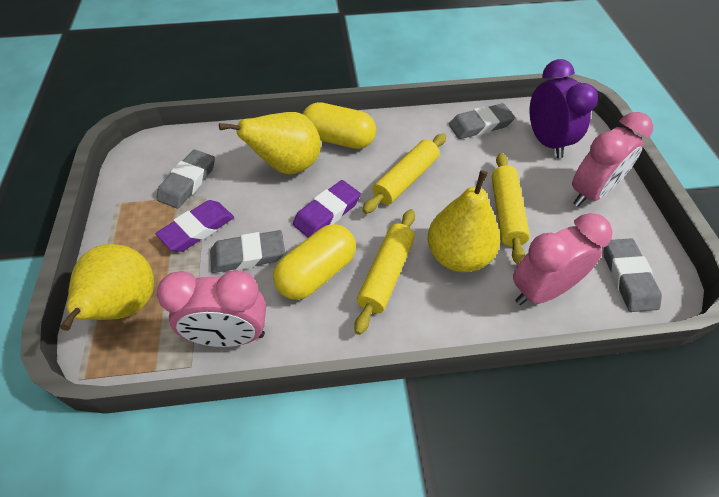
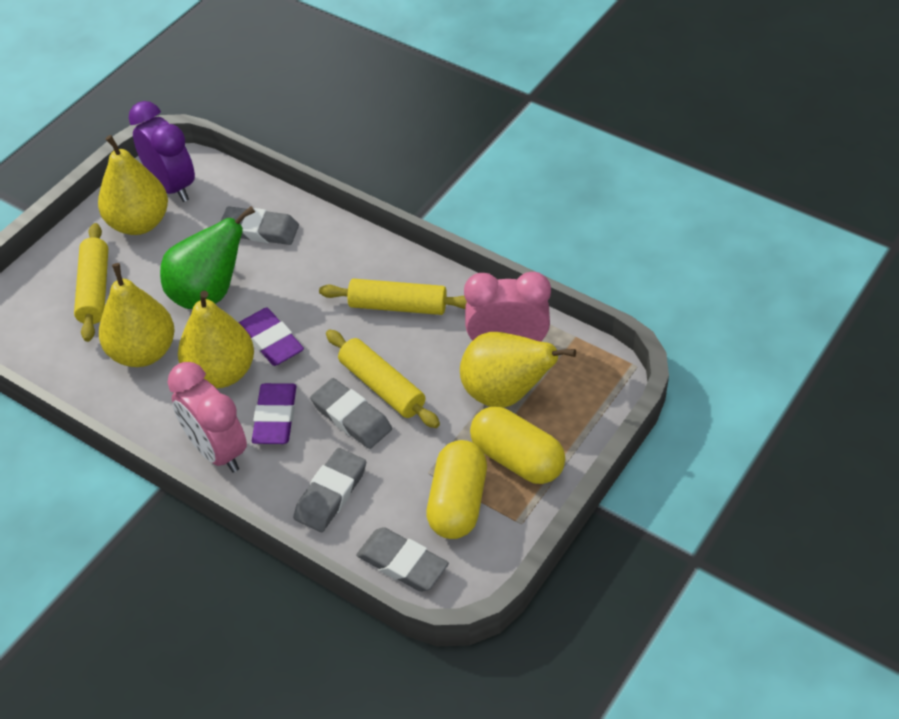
green pear: 0 -> 1
pink clock: 3 -> 2
yellow pear: 3 -> 4

